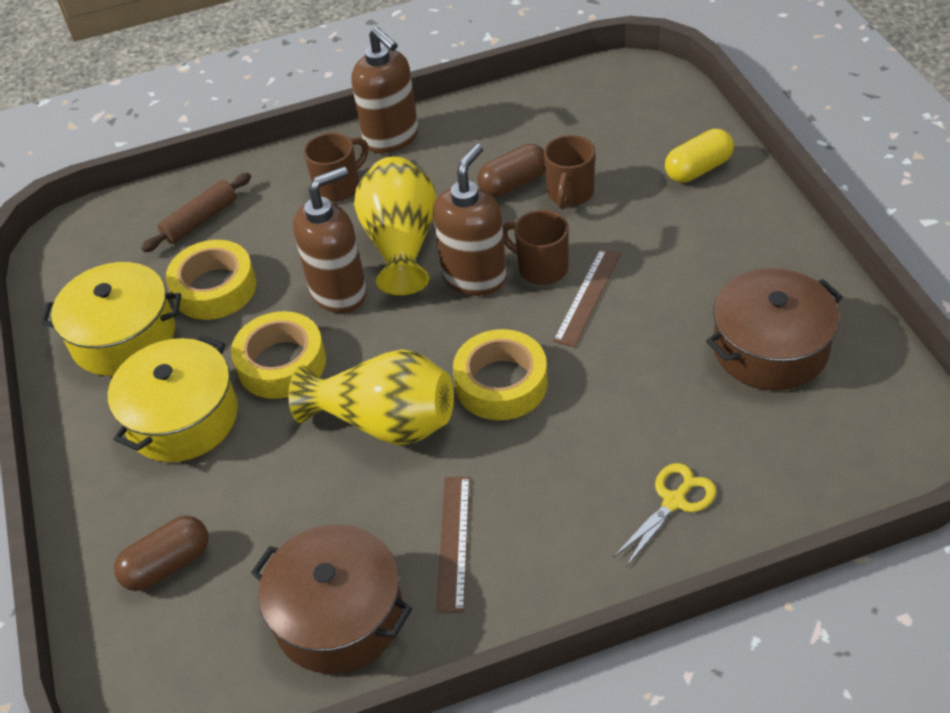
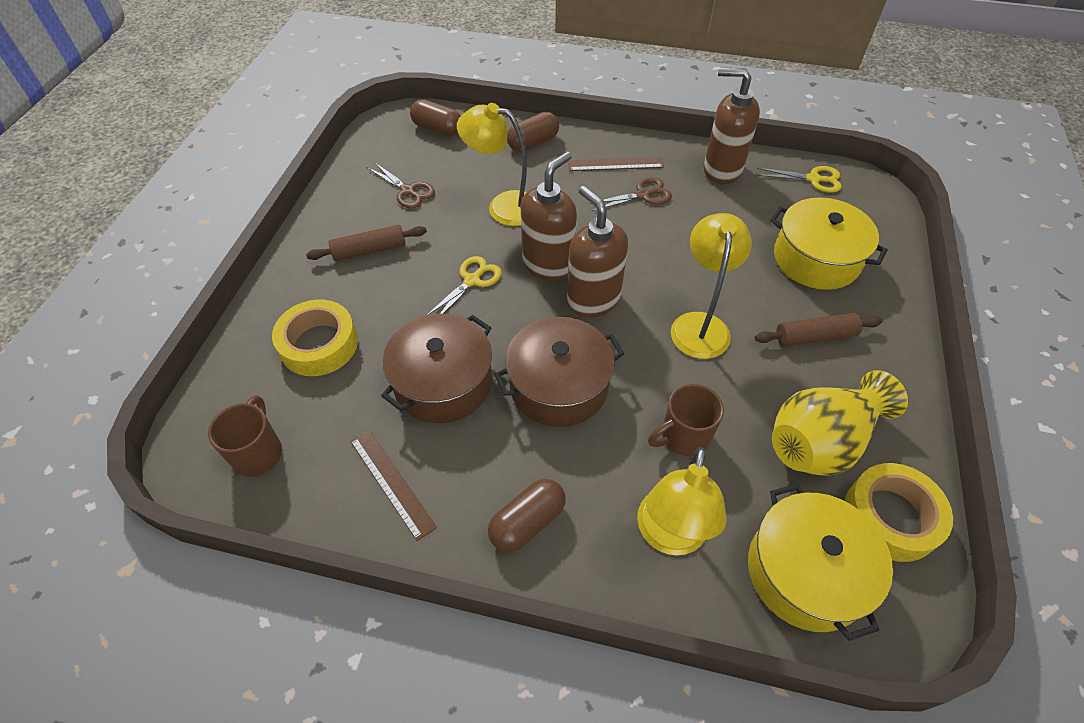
brown capsule: 2 -> 3
brown mug: 3 -> 2
brown rolling pin: 1 -> 2
brown scissors: 0 -> 2
yellow capsule: 1 -> 0
yellow lamp: 0 -> 3
yellow scissors: 1 -> 2
yellow tape: 3 -> 2
yellow vase: 2 -> 1

